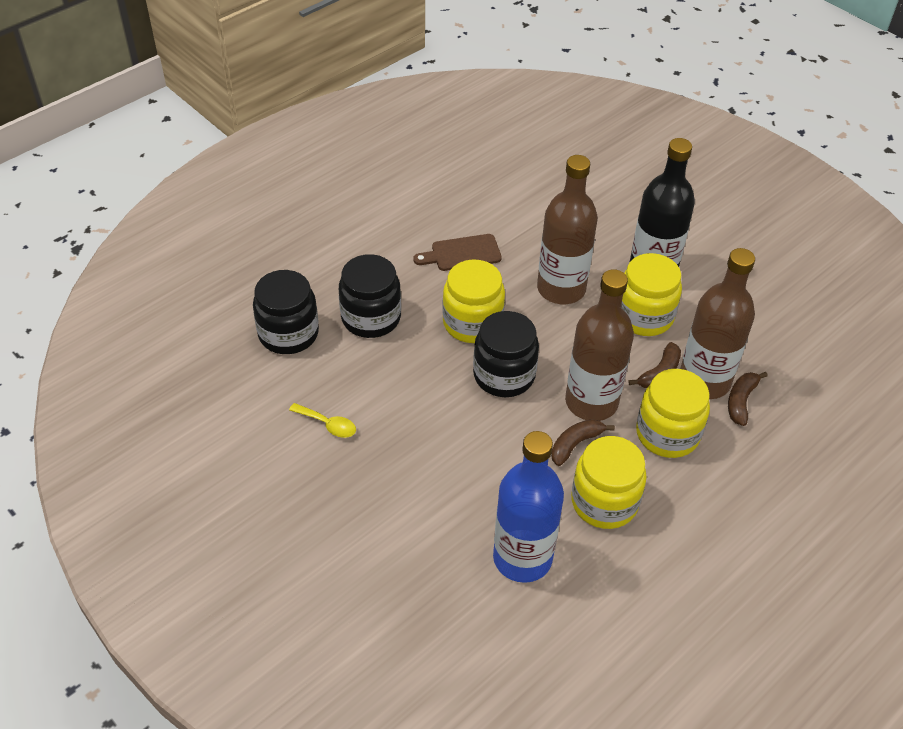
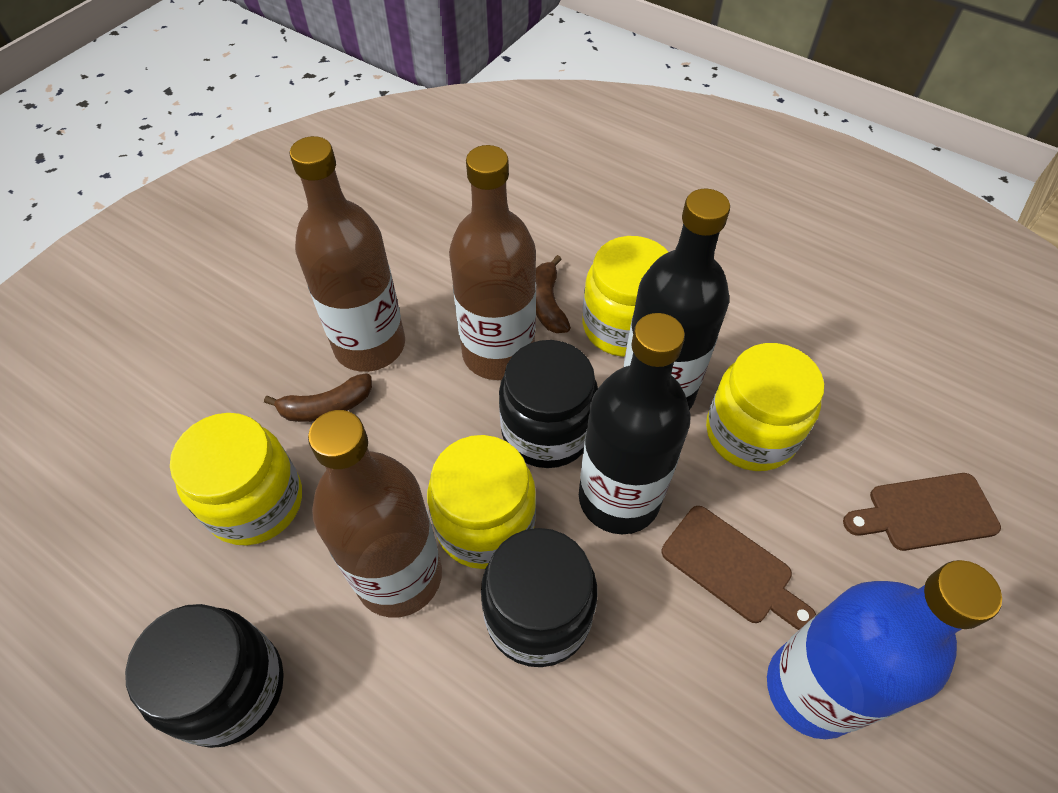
black bottle: 1 -> 2
brown banana: 3 -> 2
brown cutting board: 1 -> 2
yellow spoon: 1 -> 0

